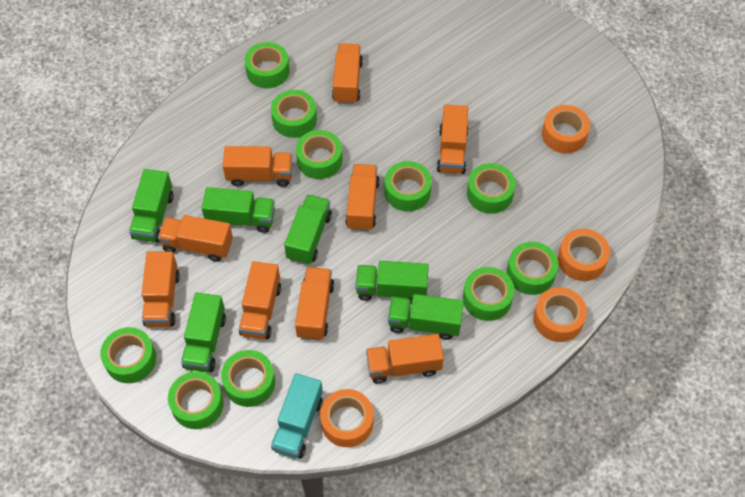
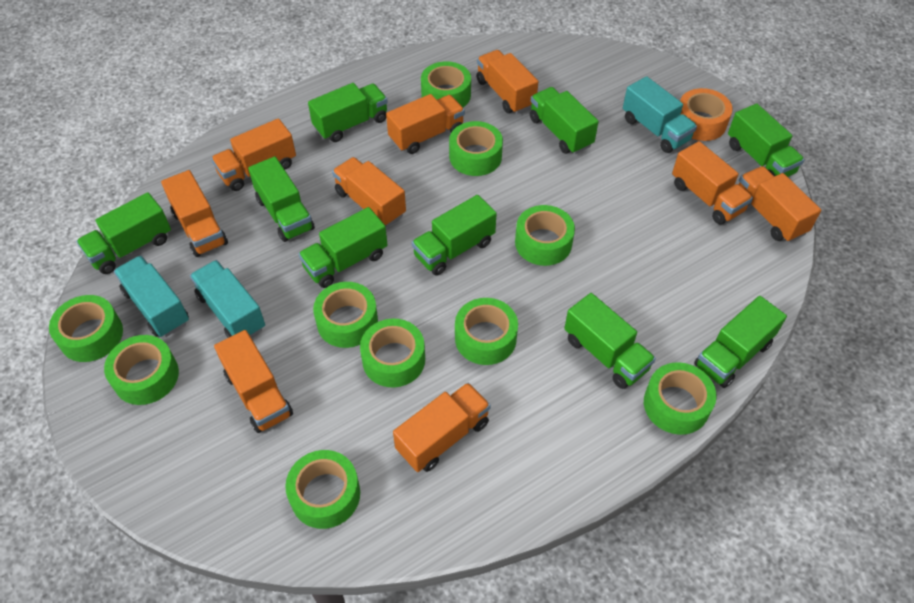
green truck: 6 -> 9
orange tape: 4 -> 1
turquoise truck: 1 -> 3

